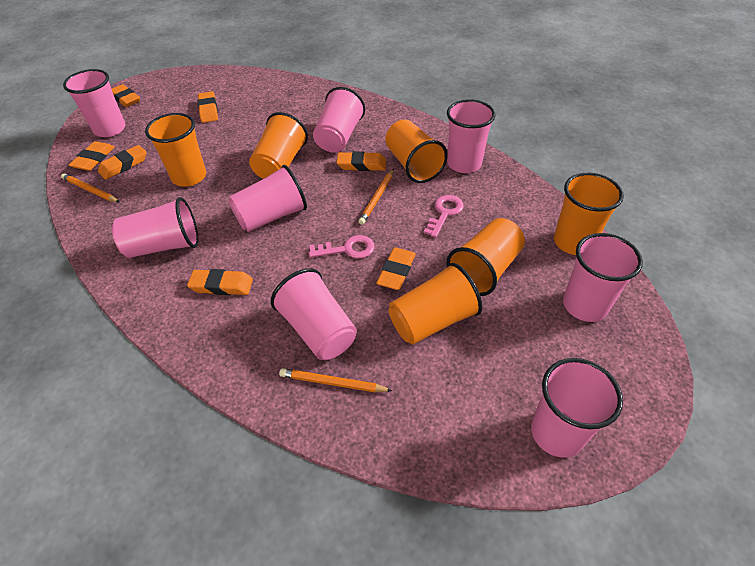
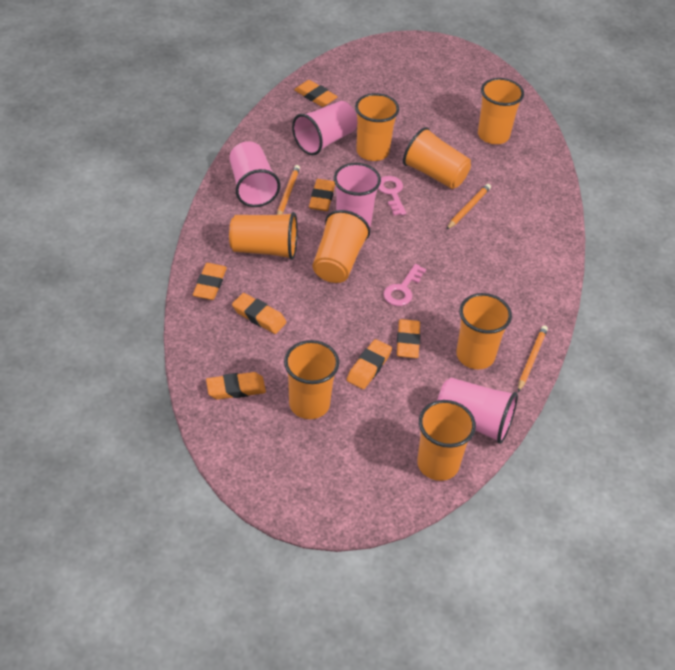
orange cup: 6 -> 8
pink cup: 8 -> 4

